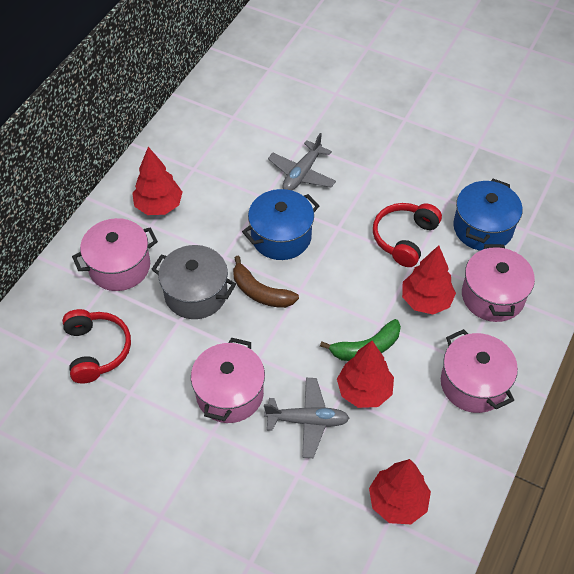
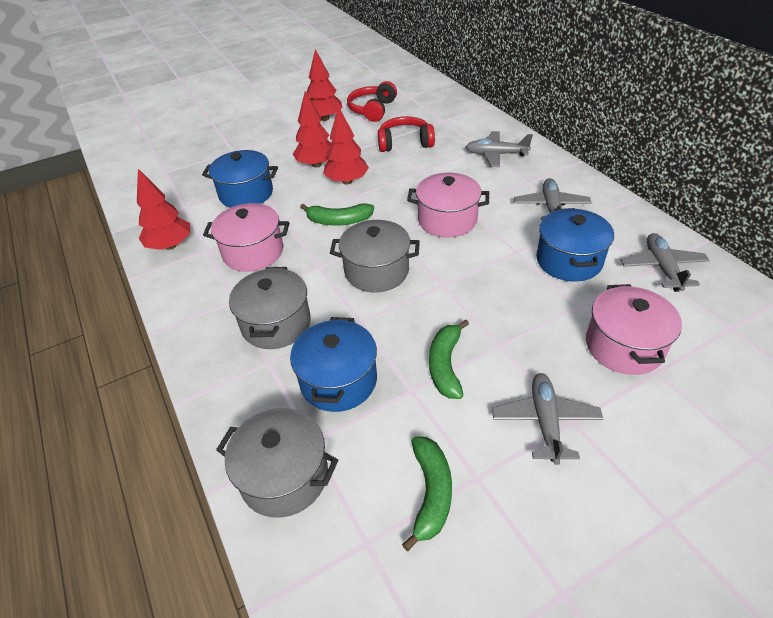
blue pot: 2 -> 3
brown banana: 1 -> 0
green banana: 1 -> 3
grey plane: 2 -> 4
grey pot: 1 -> 3
pink pot: 4 -> 3

